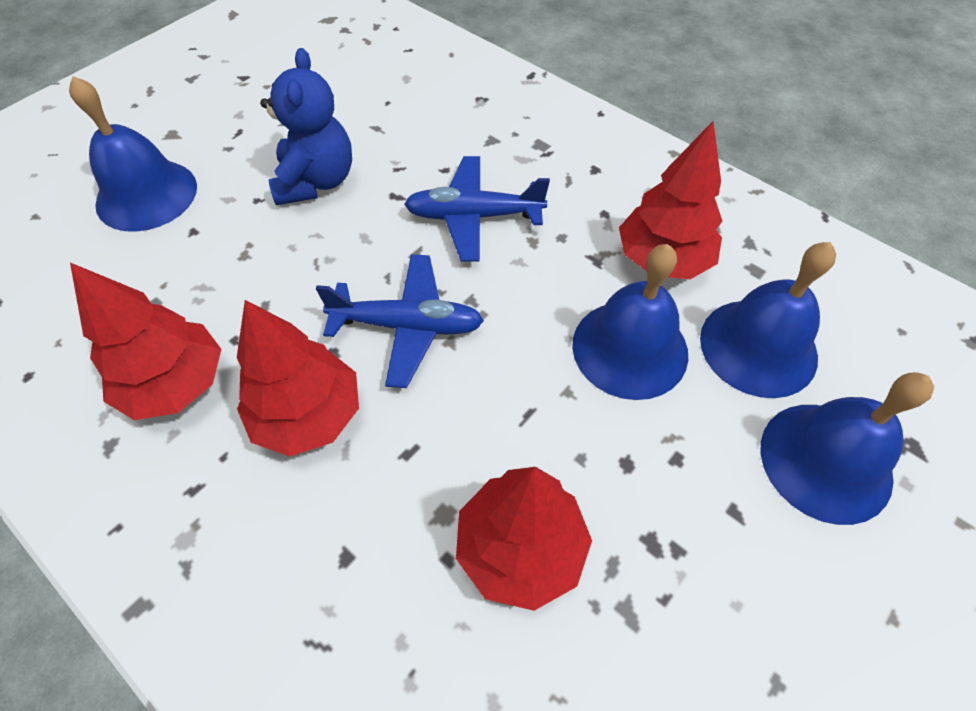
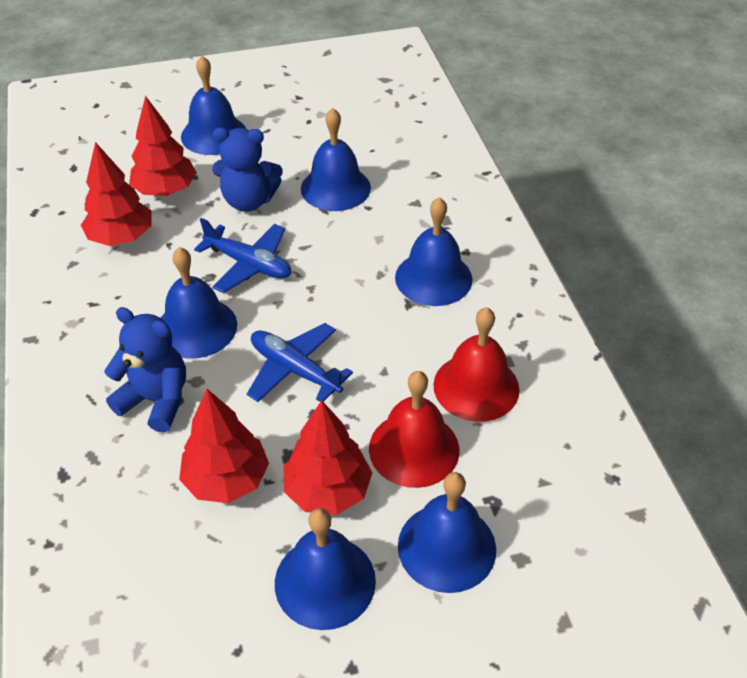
blue bell: 4 -> 6
blue teddy bear: 1 -> 2
red bell: 0 -> 2

